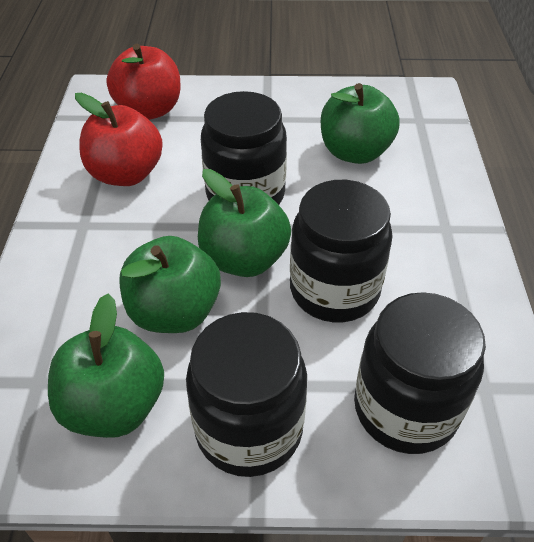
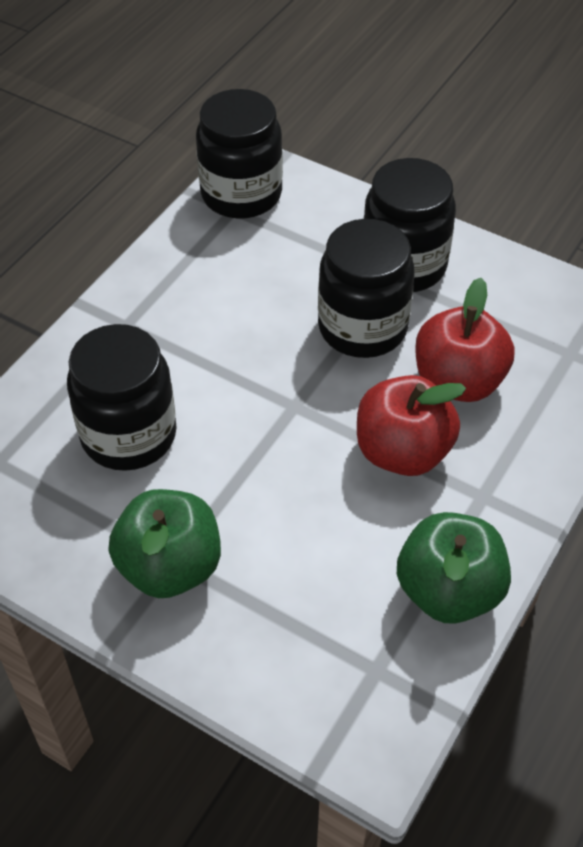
green apple: 4 -> 2

